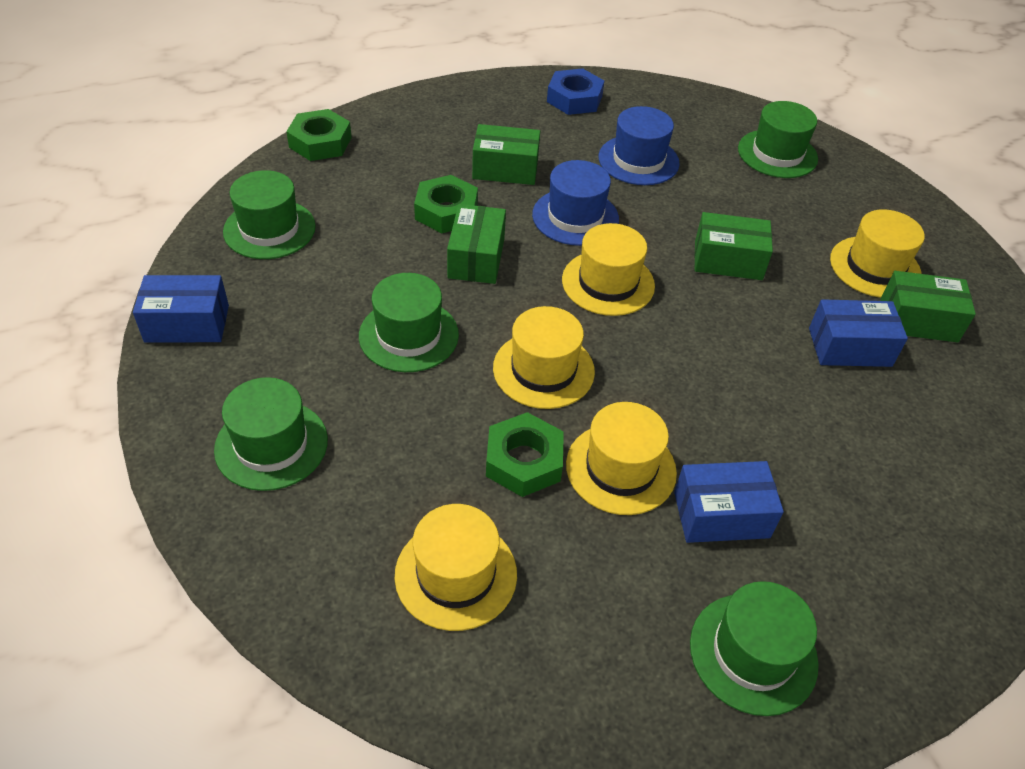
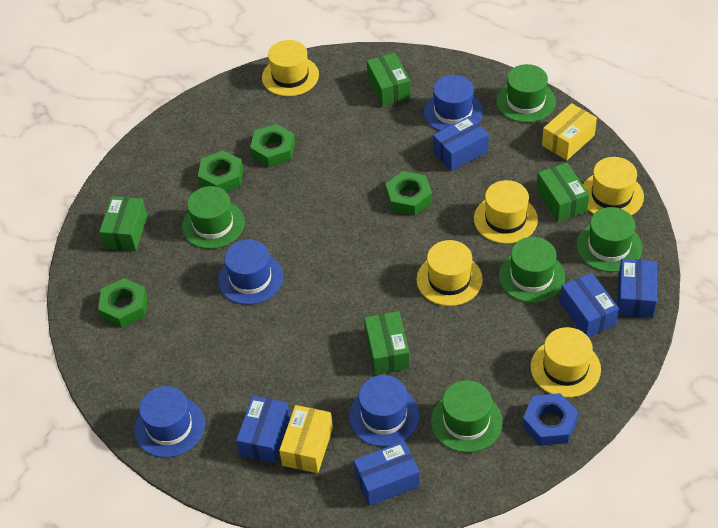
blue box: 3 -> 5
blue hat: 2 -> 4
green nut: 3 -> 4
yellow box: 0 -> 2

